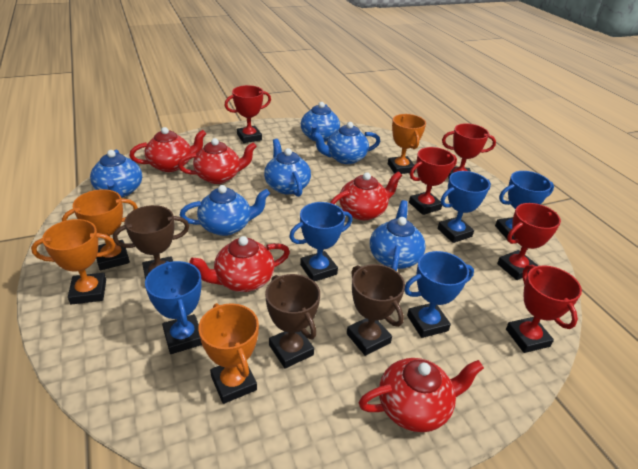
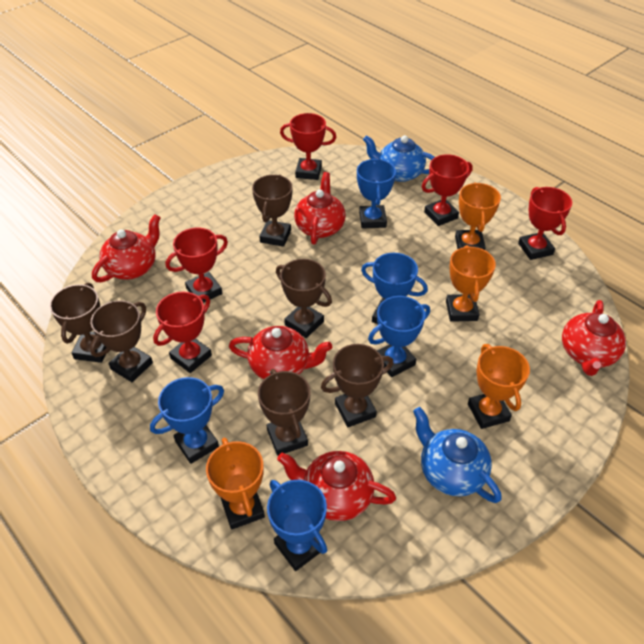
blue teapot: 6 -> 2
brown trophy: 3 -> 6

